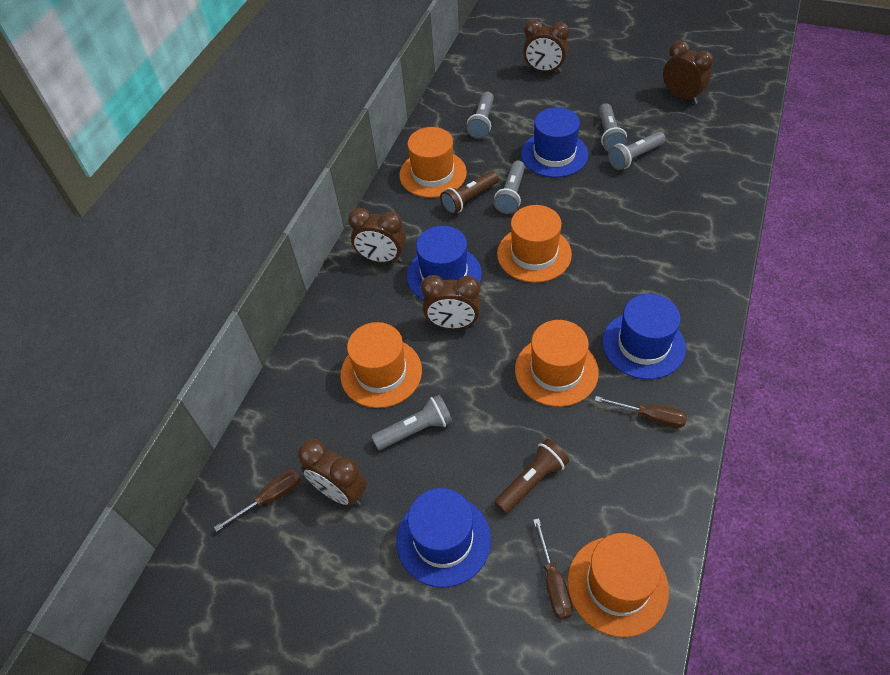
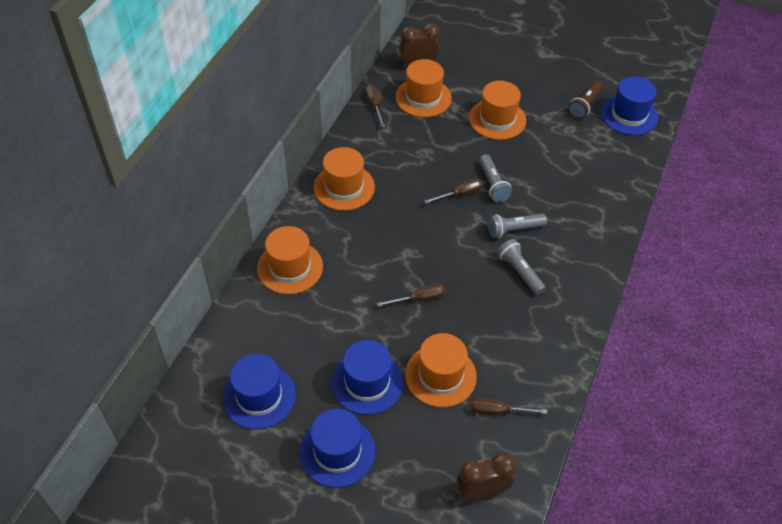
brown clock: 5 -> 2
brown flashlight: 2 -> 1
brown screwdriver: 3 -> 4
grey flashlight: 5 -> 3

